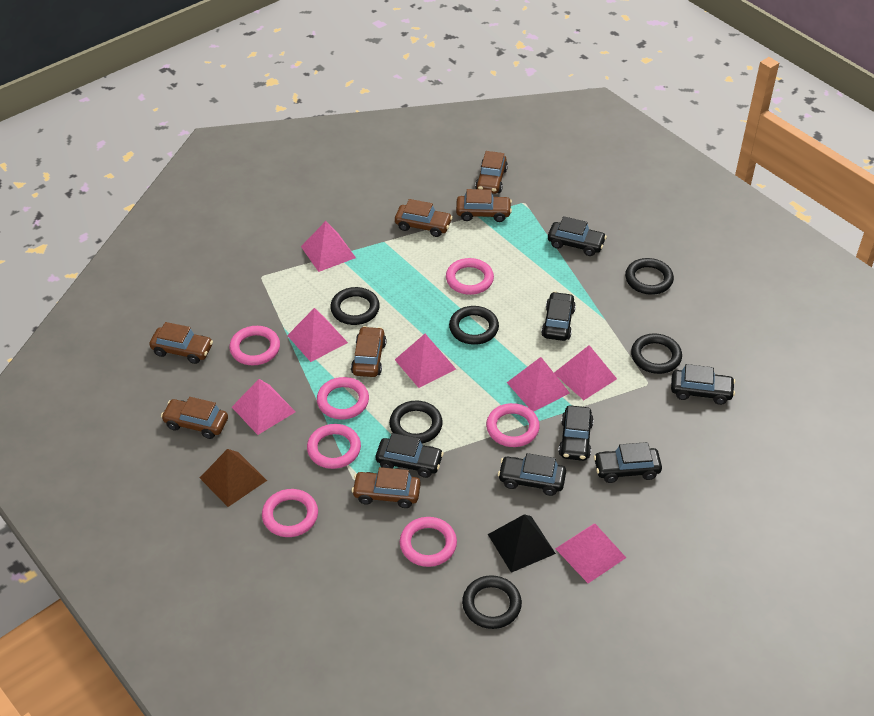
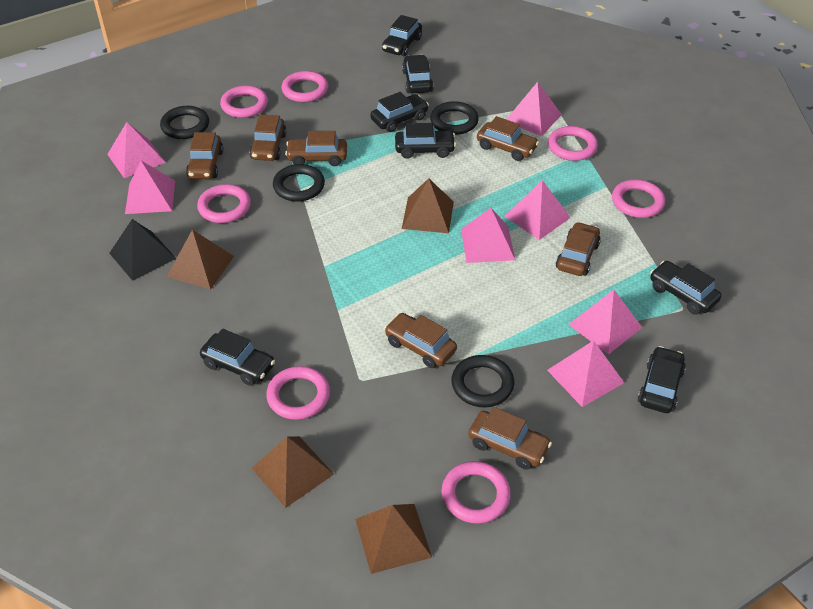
black ring: 6 -> 4
brown pyramid: 1 -> 4

